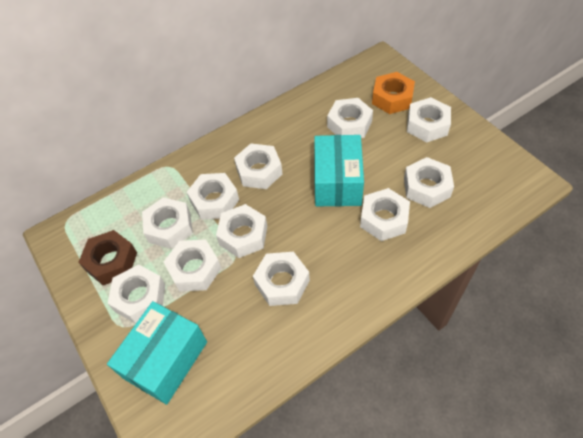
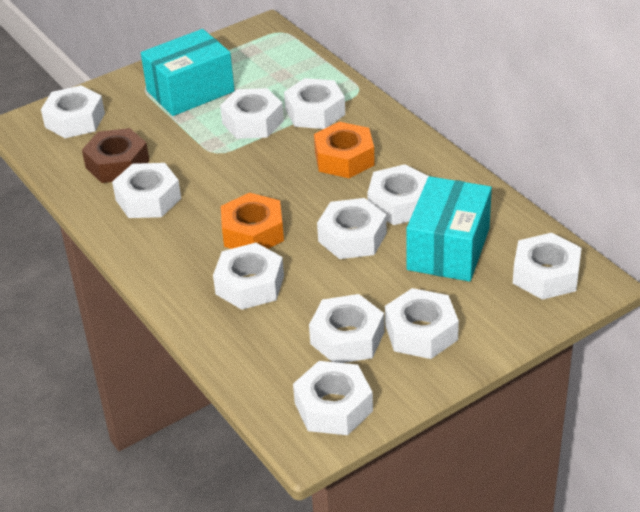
orange nut: 1 -> 2

